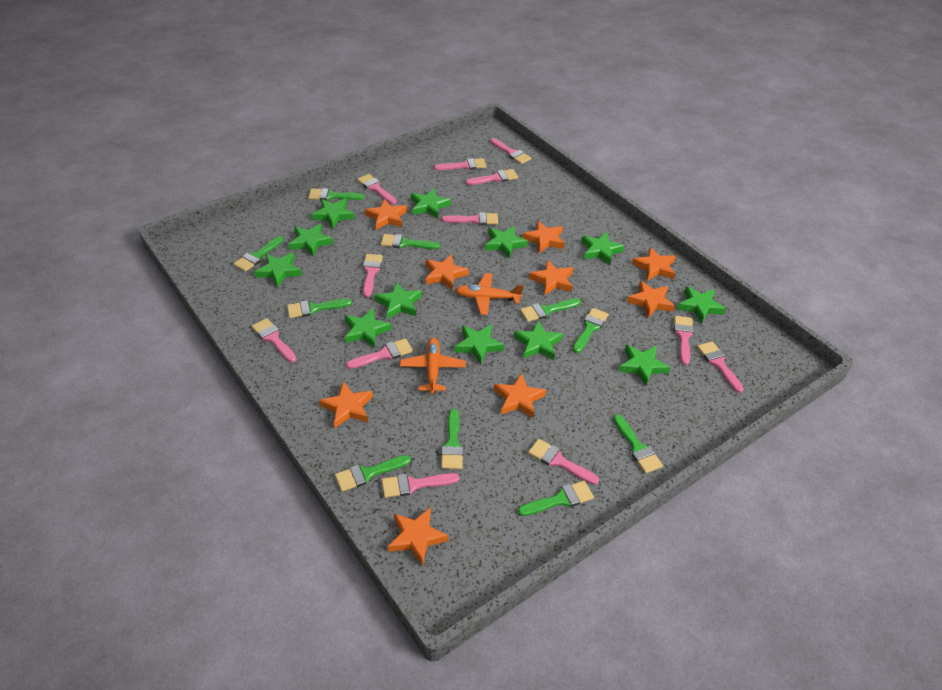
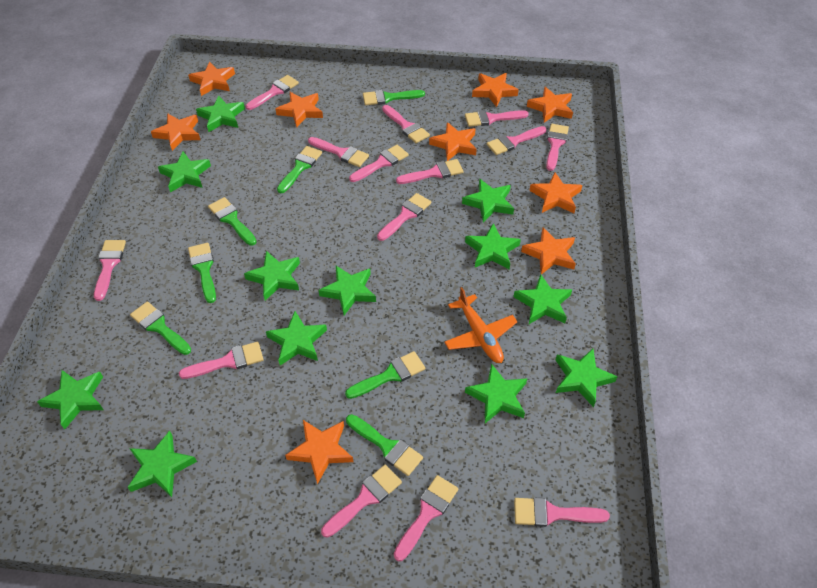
green brush: 10 -> 7
orange plane: 2 -> 1
pink brush: 12 -> 14

